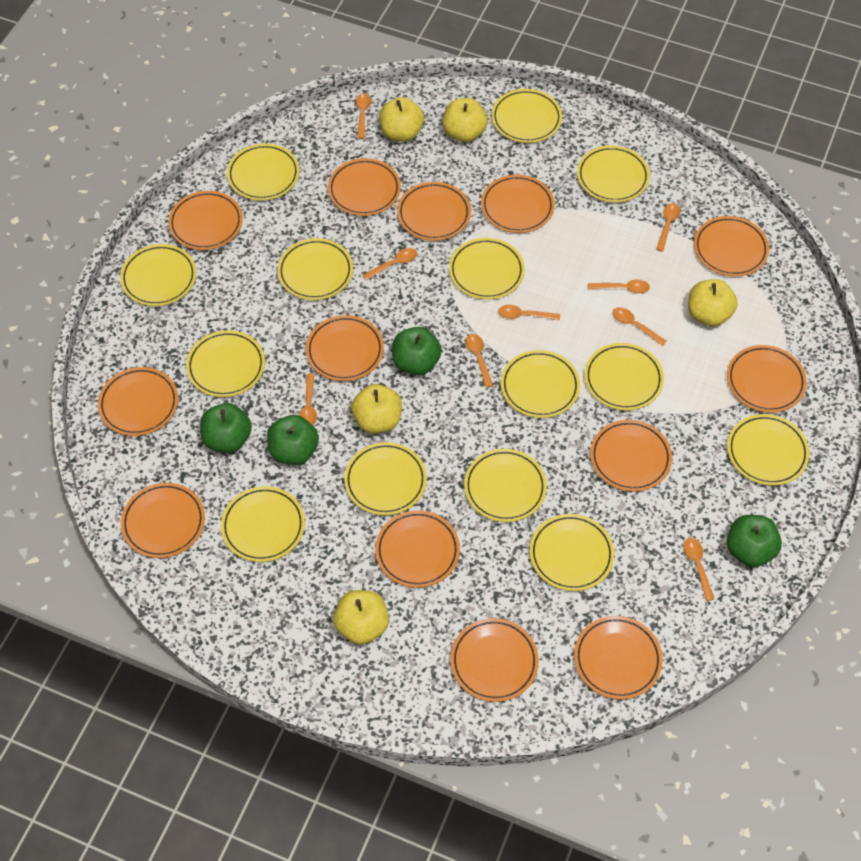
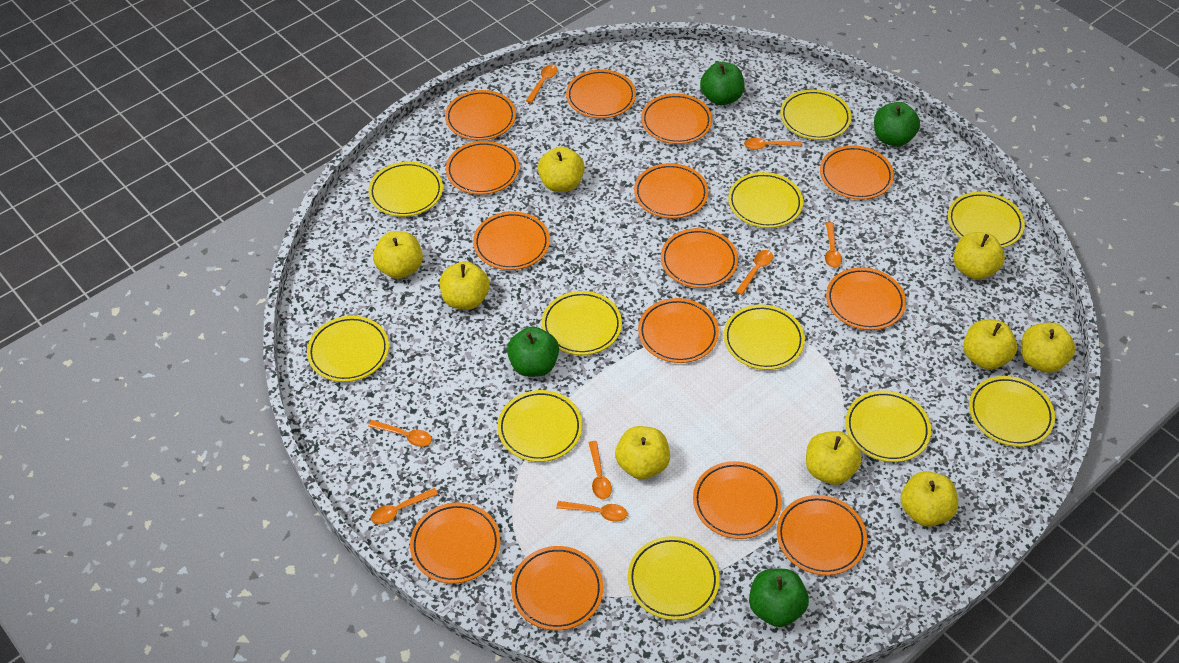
orange plate: 13 -> 14
orange spoon: 9 -> 8
yellow apple: 5 -> 9
yellow plate: 14 -> 11

